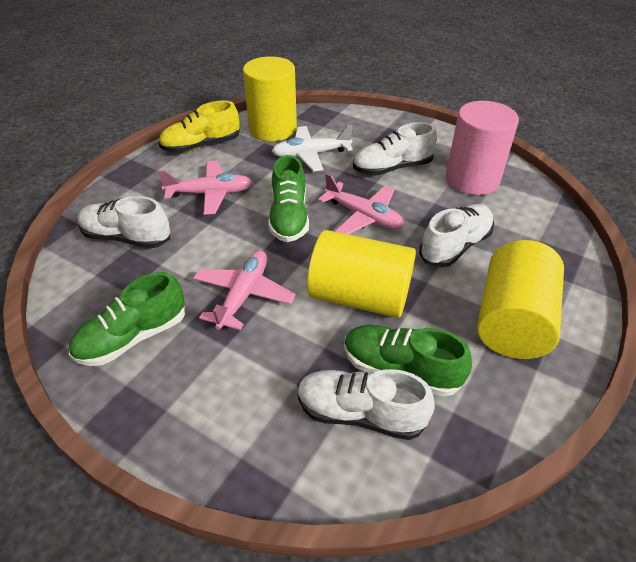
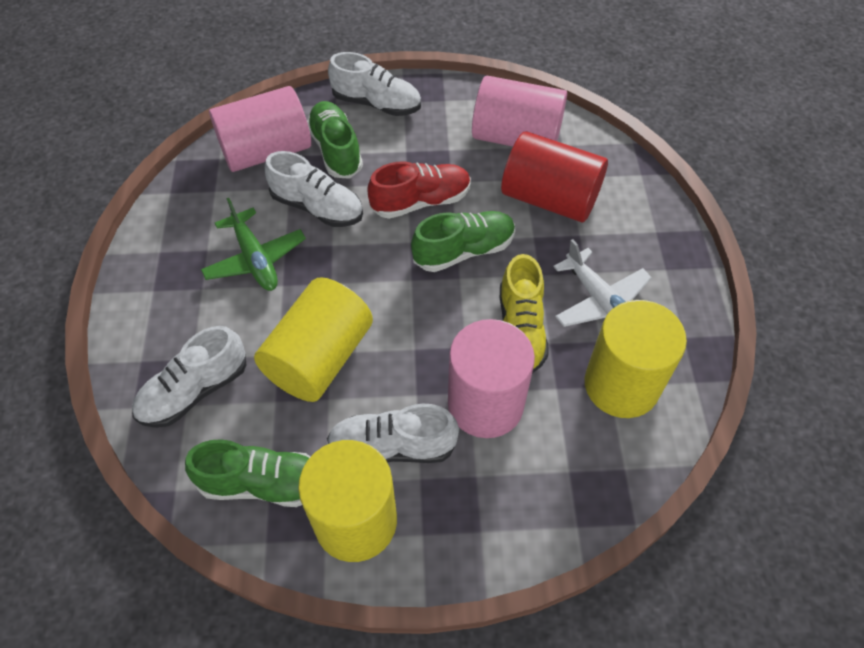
green plane: 0 -> 1
pink cylinder: 1 -> 3
pink plane: 3 -> 0
red cylinder: 0 -> 1
red shoe: 0 -> 1

